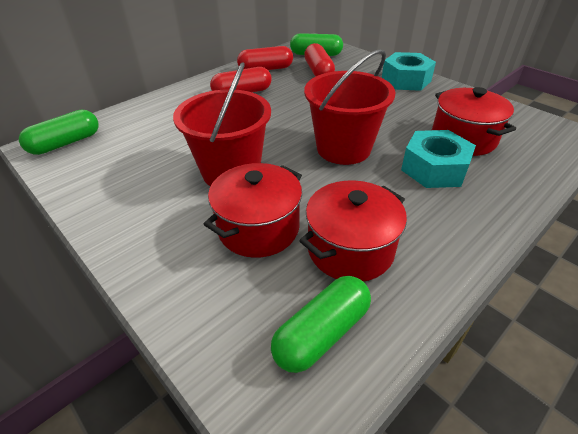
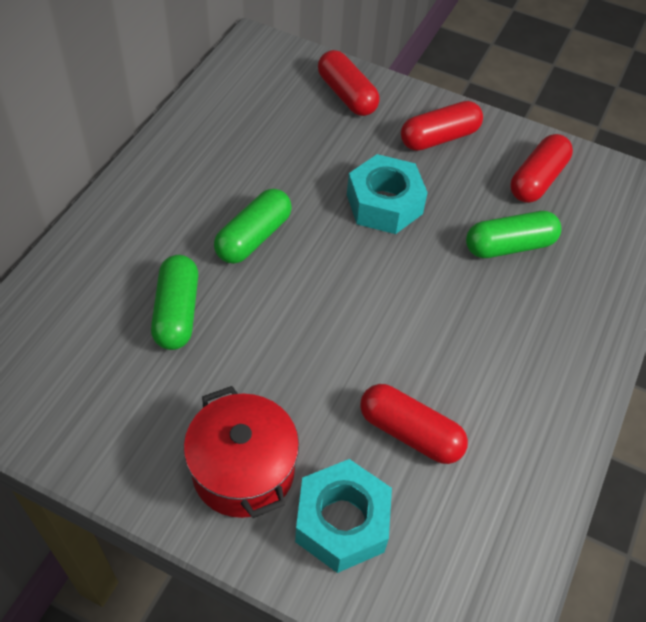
red bucket: 2 -> 0
red capsule: 3 -> 4
red pot: 3 -> 1

